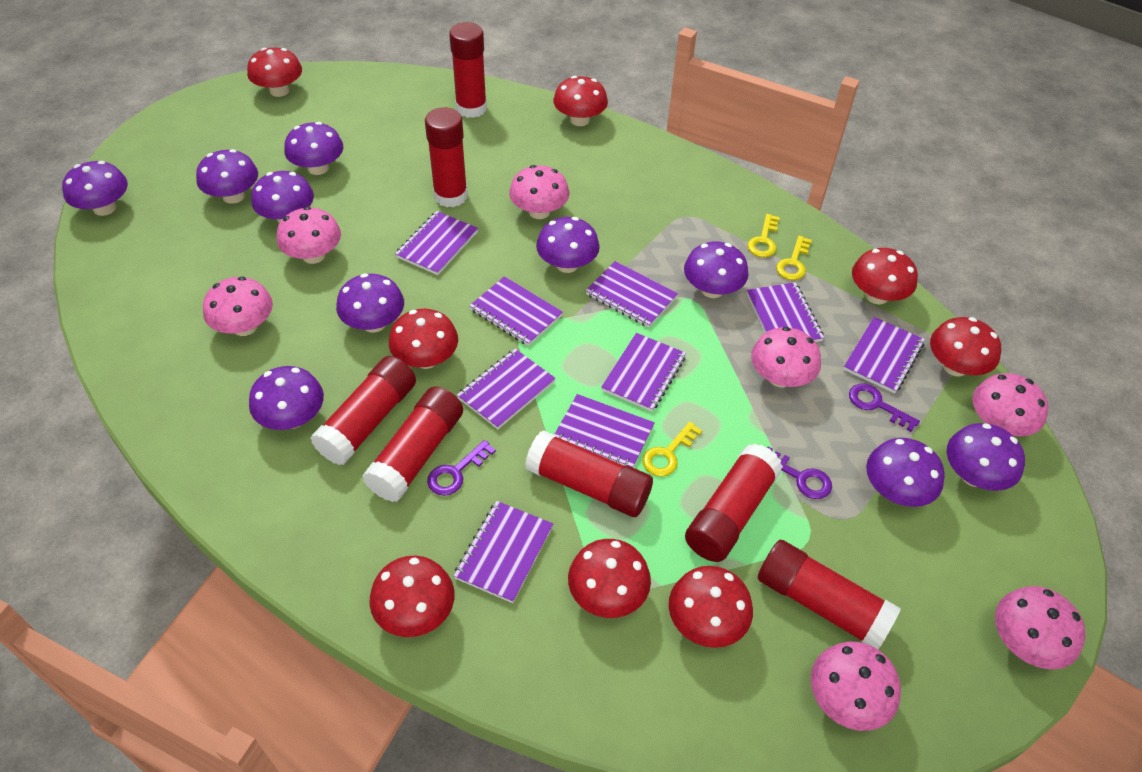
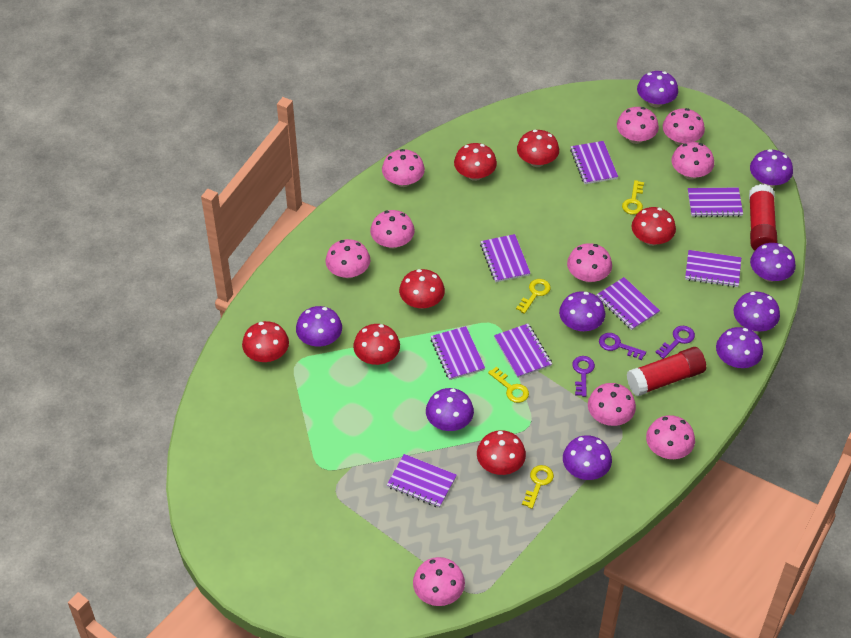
pink mushroom: 7 -> 10
purple mushroom: 10 -> 9
purple notebook: 9 -> 8
red glue stick: 7 -> 2
red mushroom: 8 -> 7
yellow key: 3 -> 4

